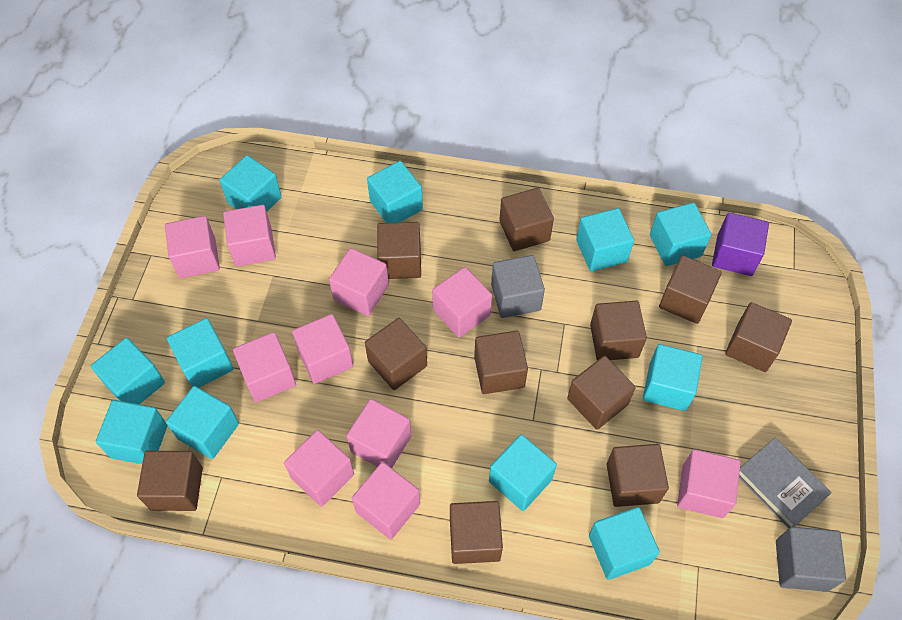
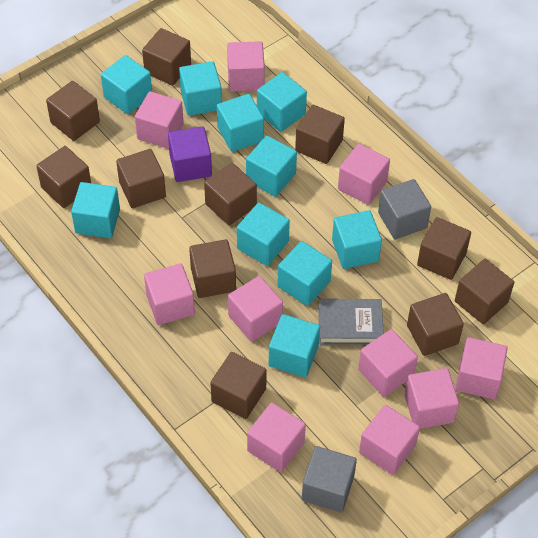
turquoise cube: 11 -> 10

